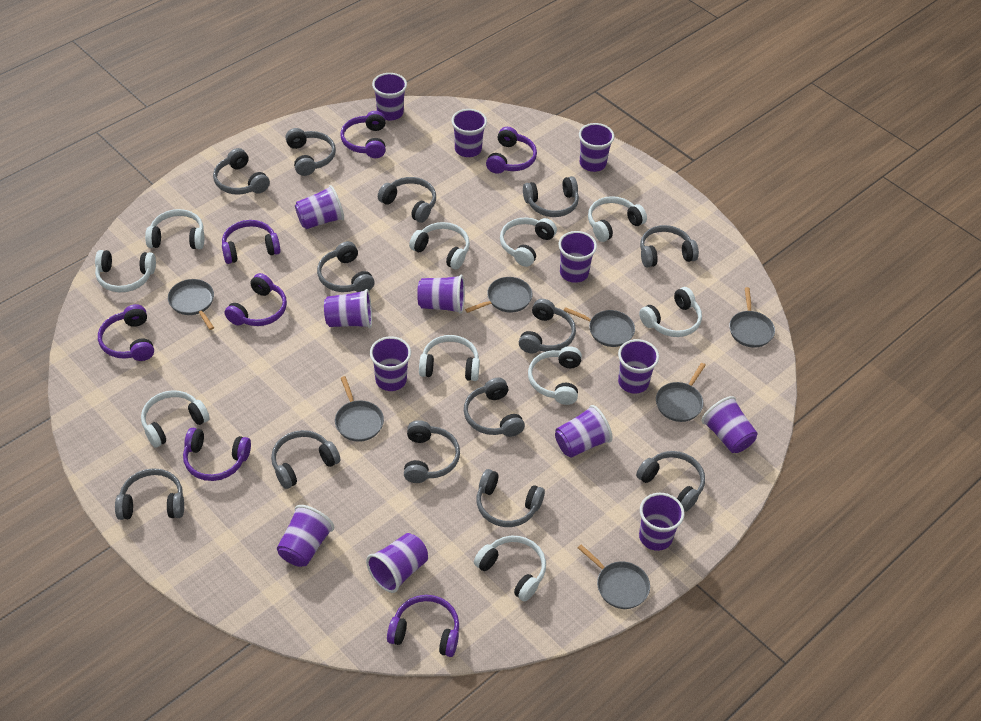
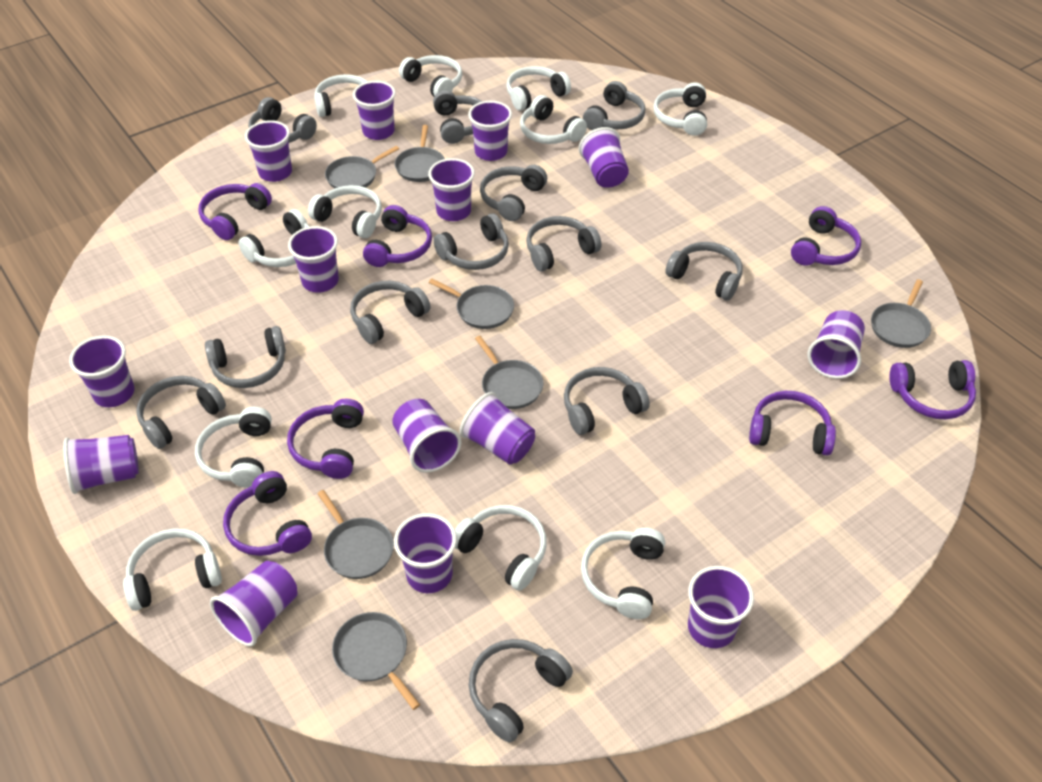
grey headphones: 13 -> 12
white headphones: 10 -> 11

